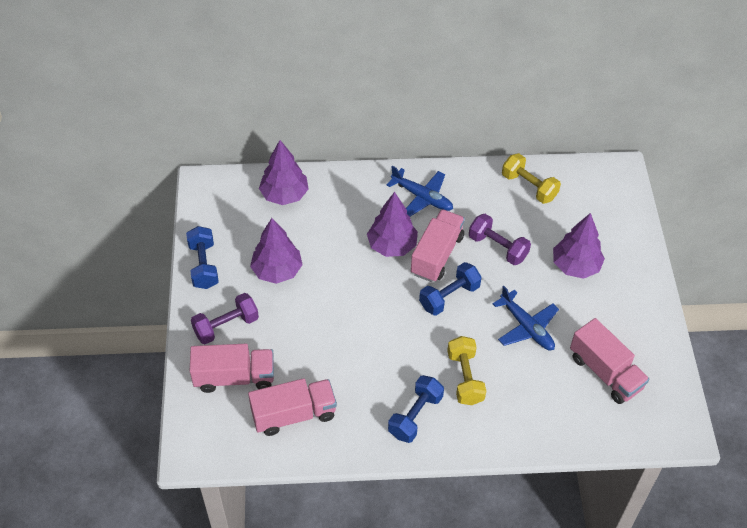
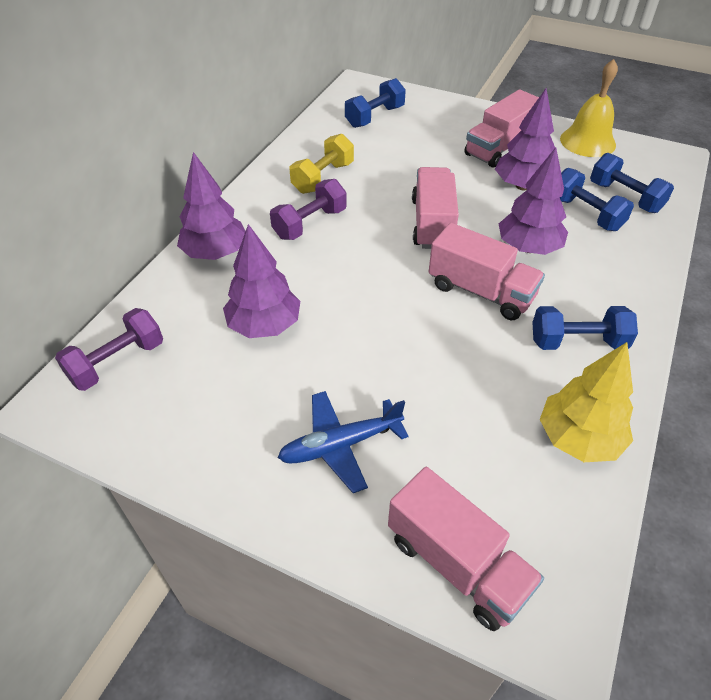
blue dumbbell: 3 -> 4
blue plane: 2 -> 1
yellow bell: 0 -> 1
yellow dumbbell: 2 -> 1
yellow tree: 0 -> 1

